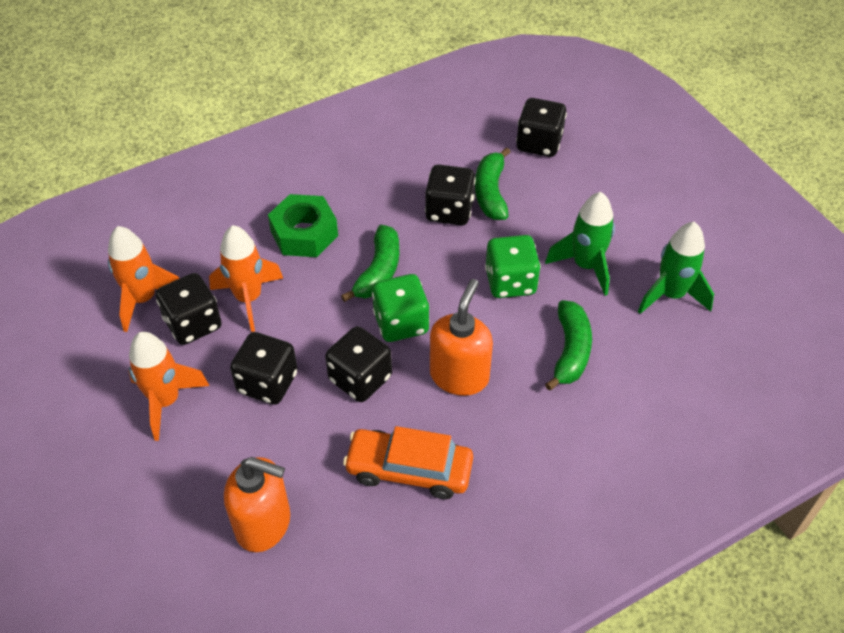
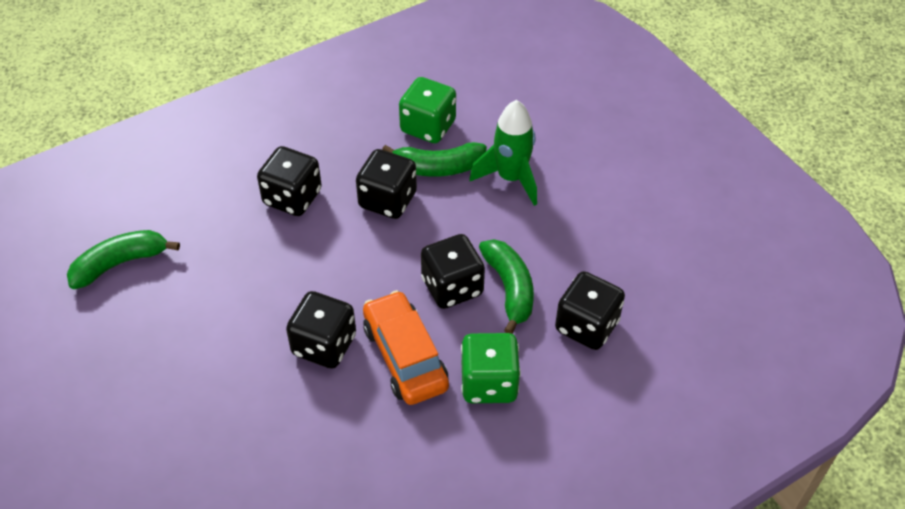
green nut: 1 -> 0
green rocket: 2 -> 1
orange rocket: 3 -> 0
orange soap dispenser: 2 -> 0

